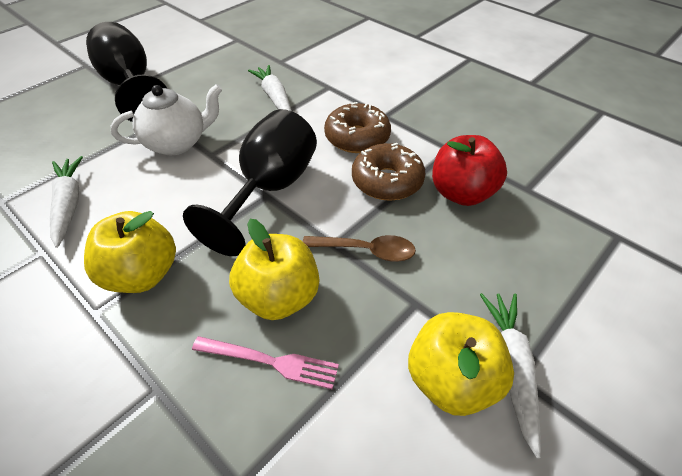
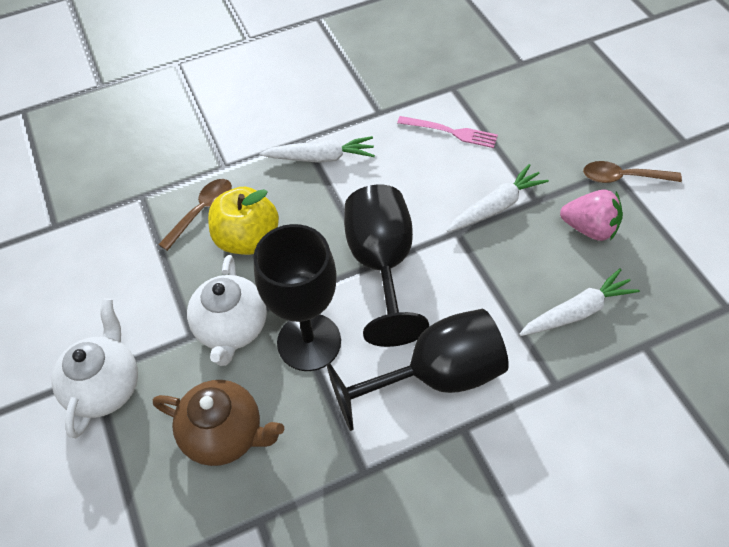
black goblet: 2 -> 3
brown donut: 2 -> 0
brown spoon: 1 -> 2
brown teapot: 0 -> 1
pink strawberry: 0 -> 1
red apple: 1 -> 0
white teapot: 1 -> 2
yellow apple: 3 -> 1

